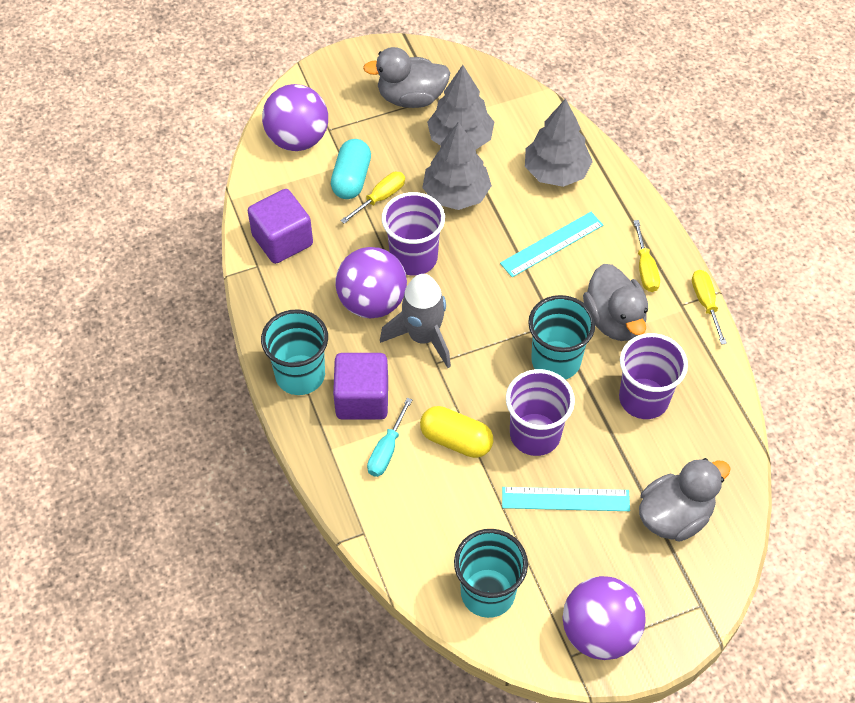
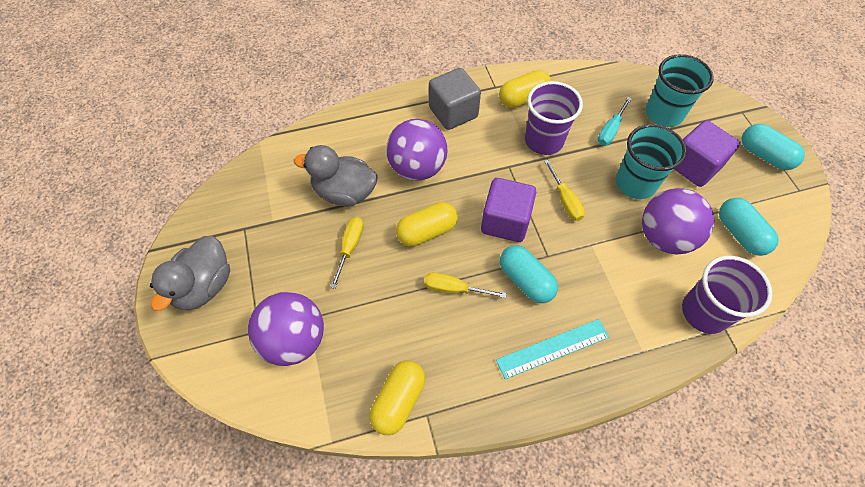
grey cube: 0 -> 1
grey duck: 3 -> 2
grey rocket: 1 -> 0
grey tree: 3 -> 0
purple cup: 3 -> 2
turquoise capsule: 1 -> 3
turquoise cup: 3 -> 2
turquoise ruler: 2 -> 1
yellow capsule: 1 -> 3

